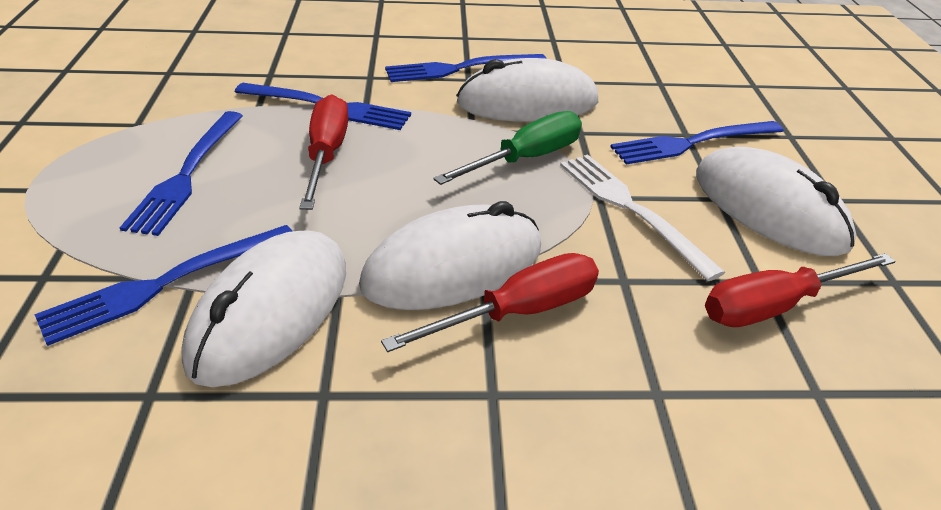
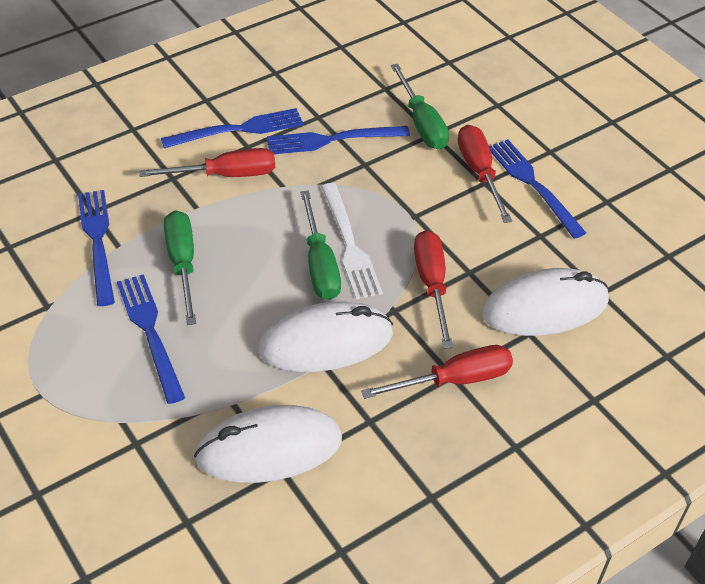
green screwdriver: 1 -> 3
red screwdriver: 3 -> 4
white mouse: 4 -> 3

